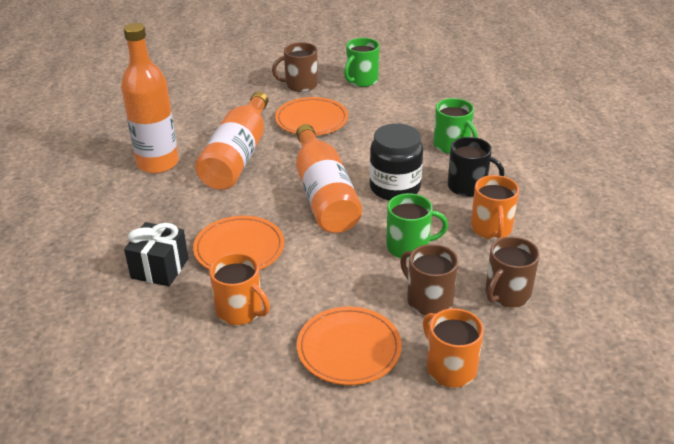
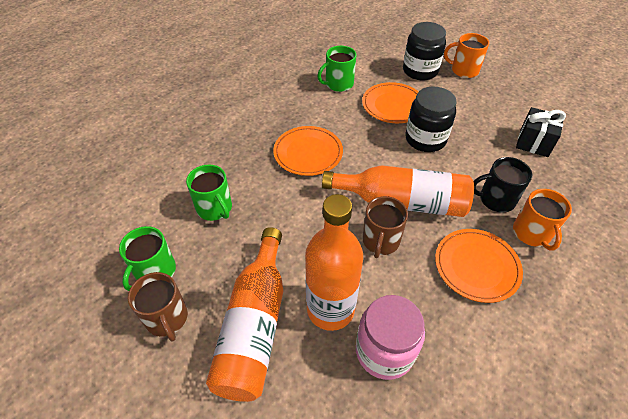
black jar: 1 -> 2
brown mug: 3 -> 2
orange mug: 3 -> 2
pink jar: 0 -> 1

